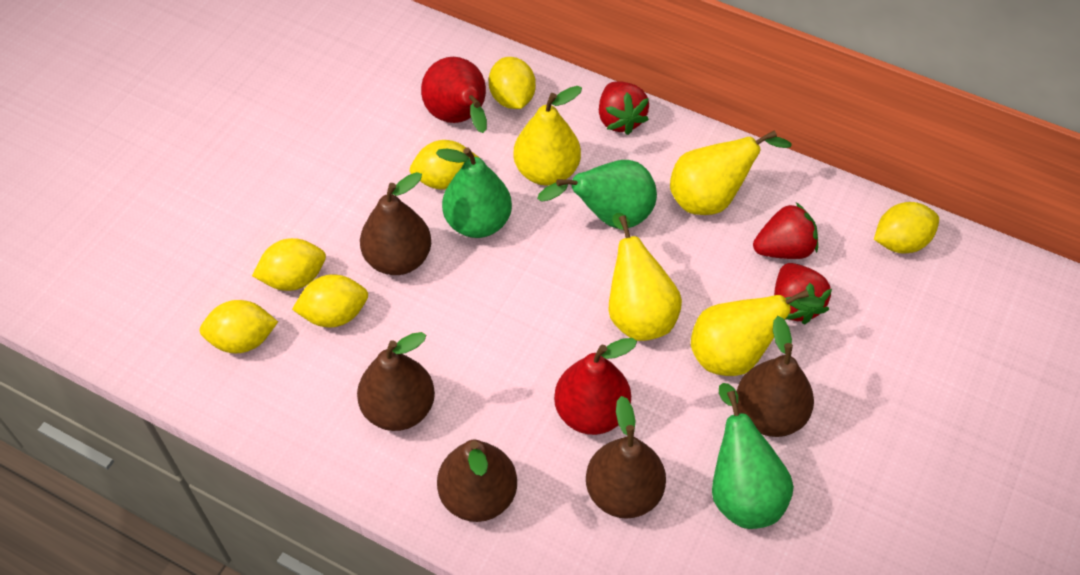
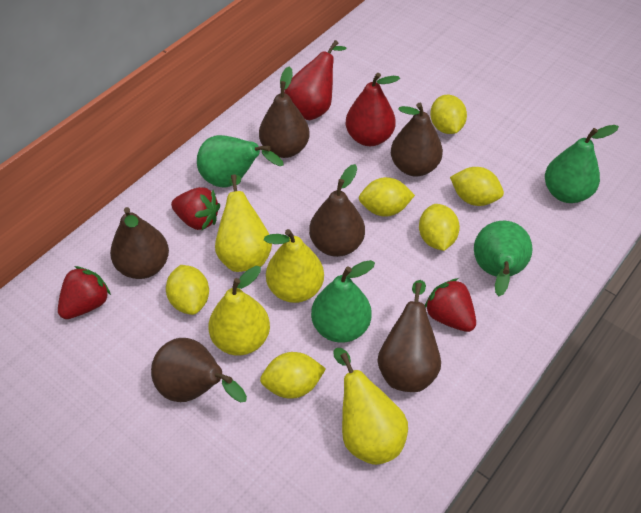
brown pear: 5 -> 6
green pear: 3 -> 4

